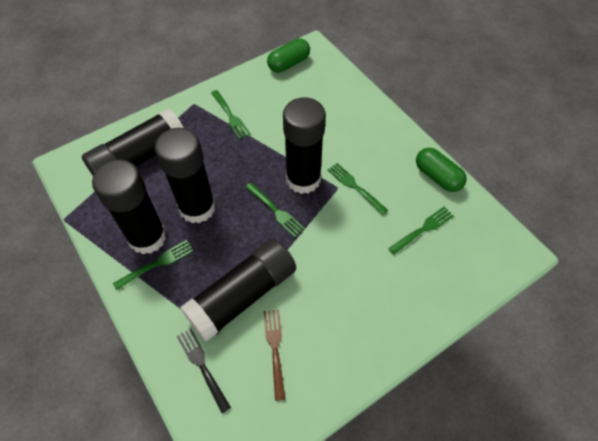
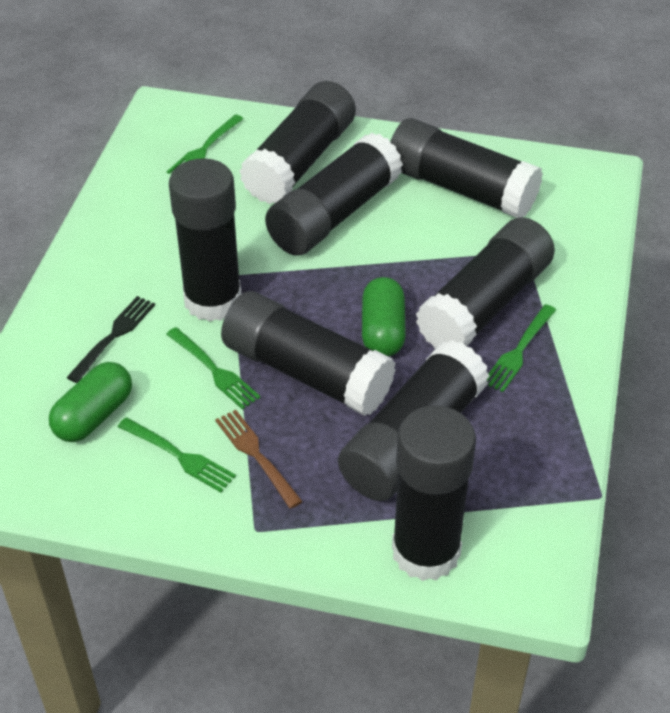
black glue stick: 5 -> 8
green fork: 5 -> 4

